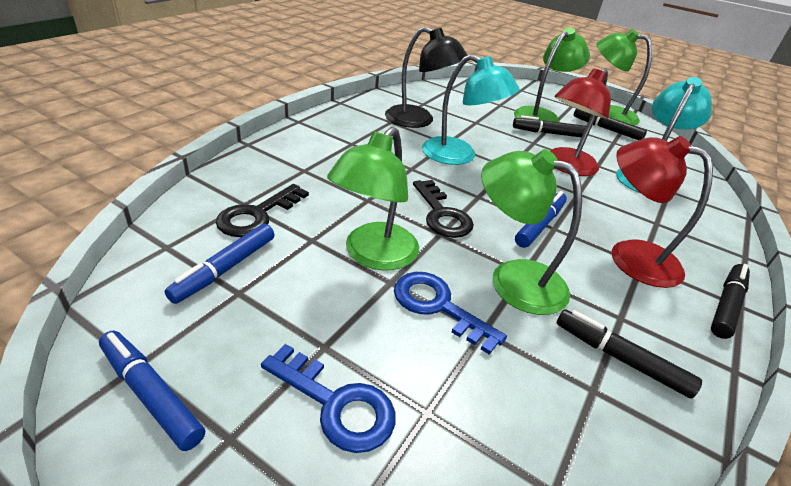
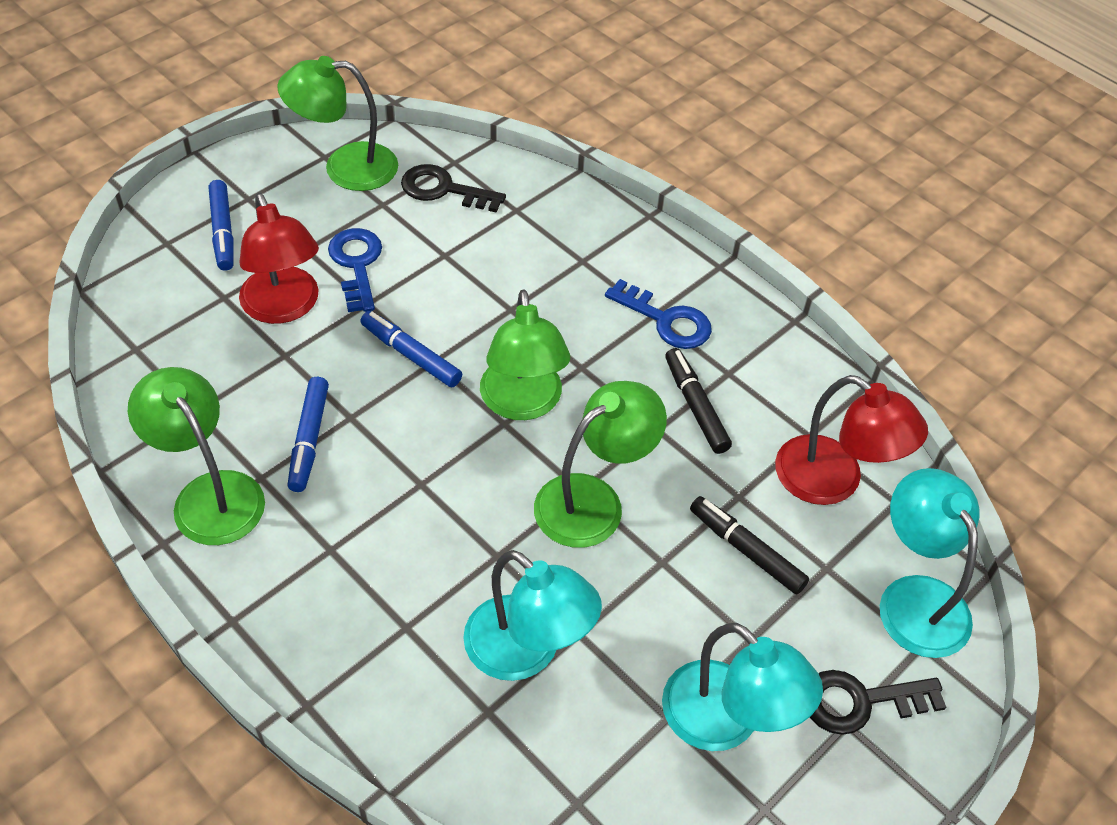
black lamp: 1 -> 0
black marker: 4 -> 2
turquoise lamp: 2 -> 3

